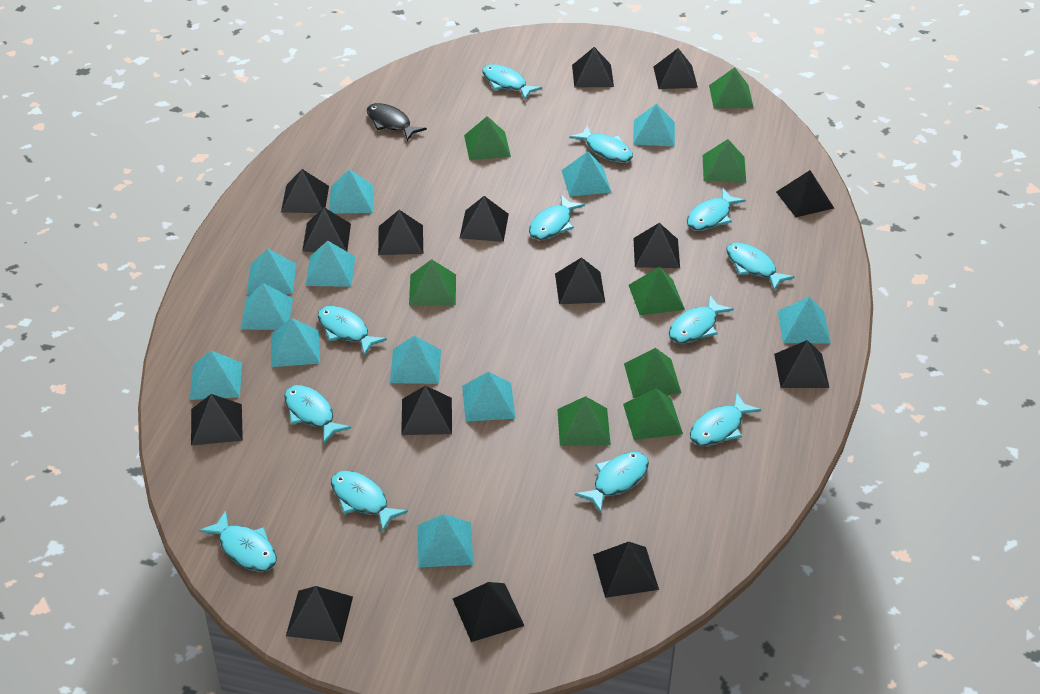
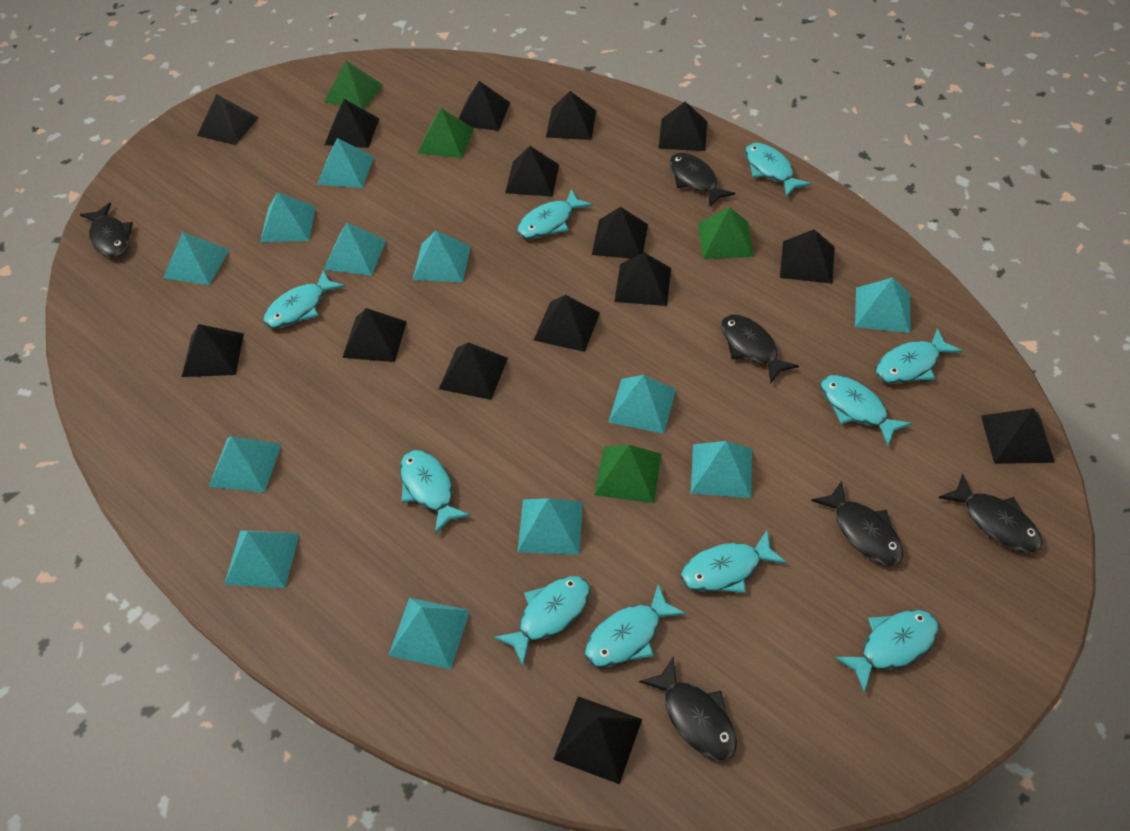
black fish: 1 -> 6
green pyramid: 8 -> 4
turquoise fish: 12 -> 10

